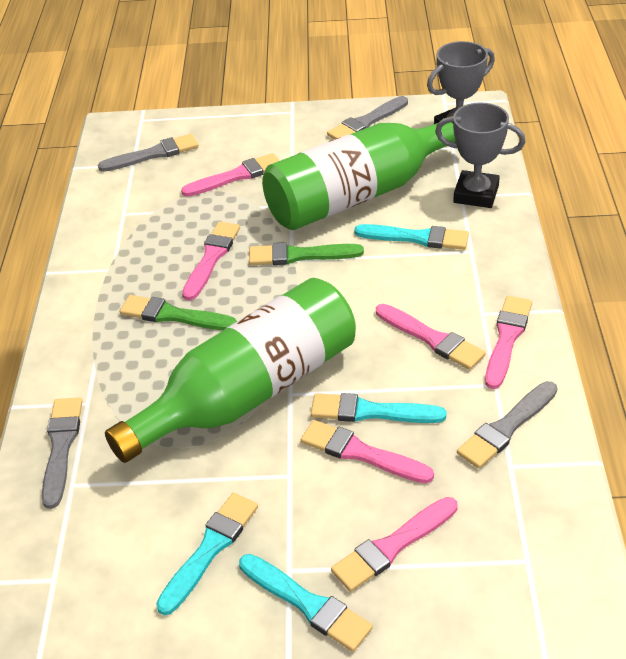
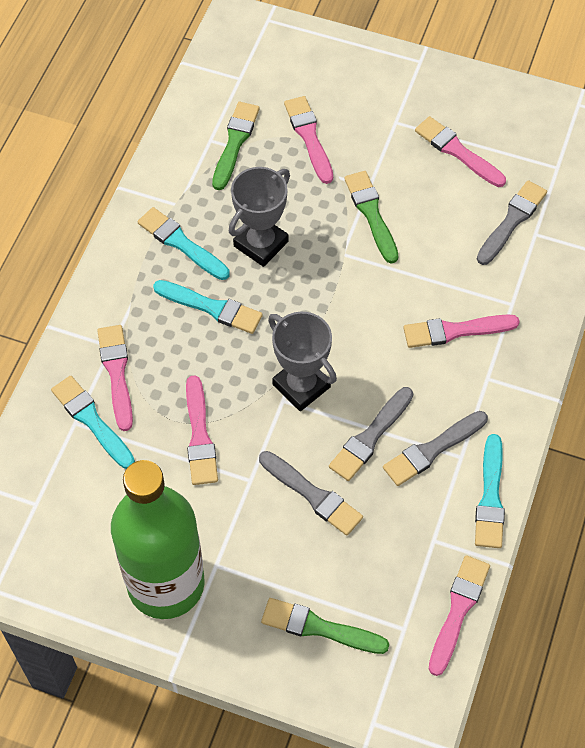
green bottle: 2 -> 1
green brush: 2 -> 3

